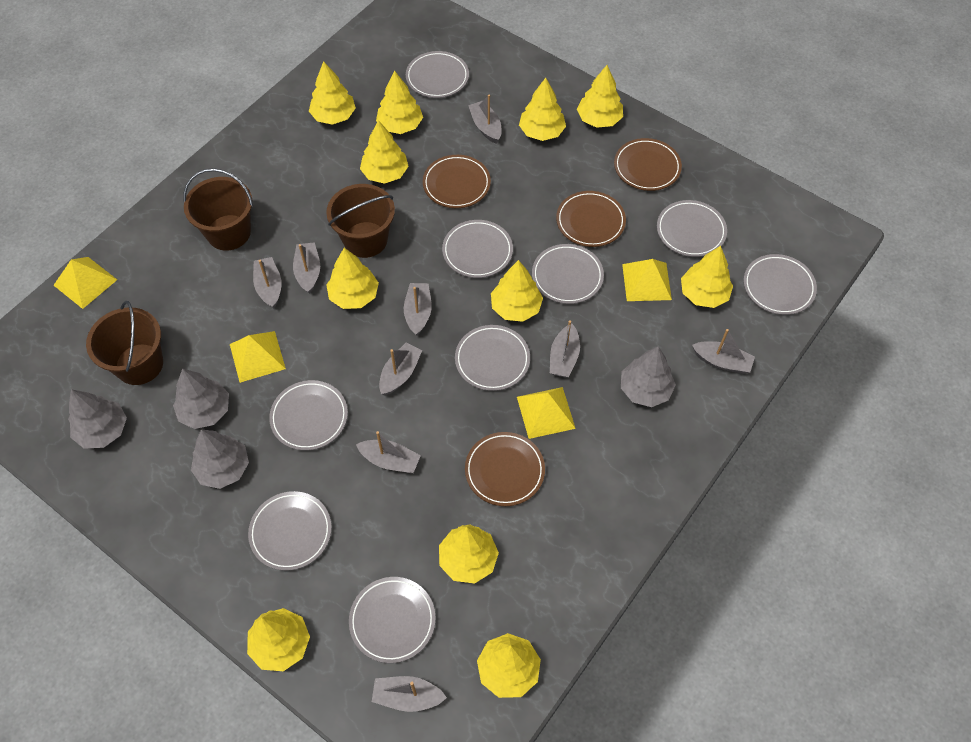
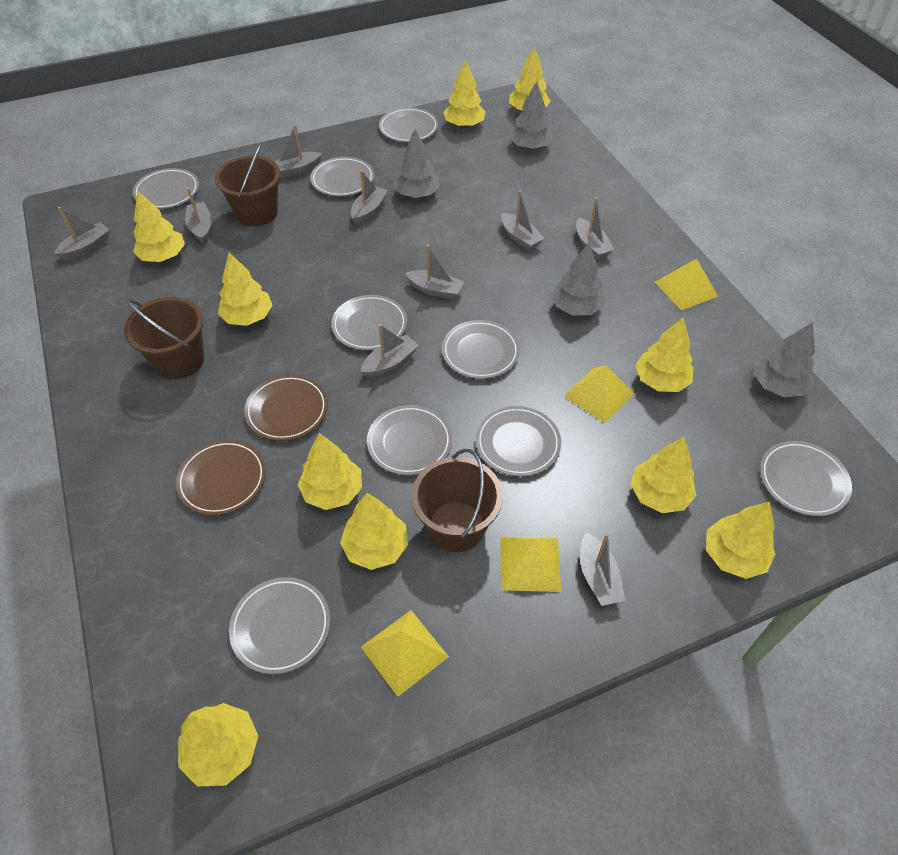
brown plate: 4 -> 2
yellow tree: 11 -> 10

